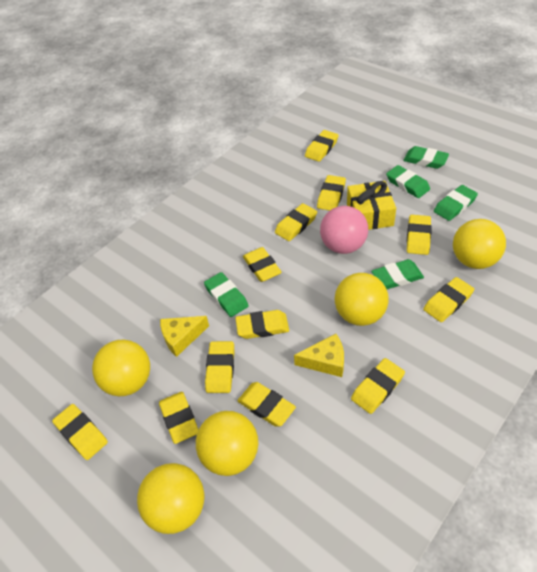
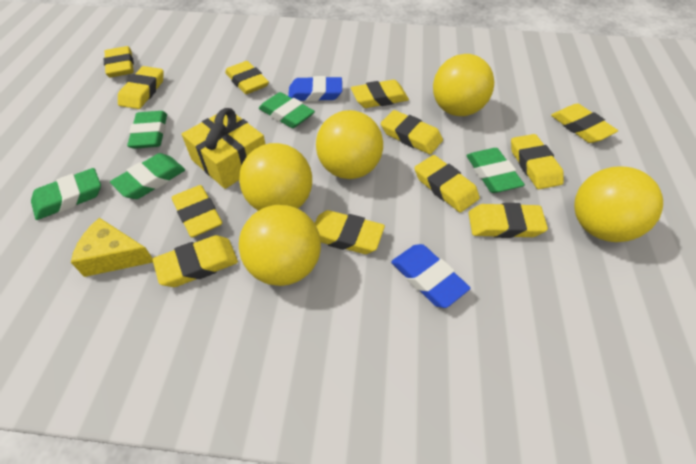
blue eraser: 0 -> 2
pink ball: 1 -> 0
yellow cheese: 2 -> 1

